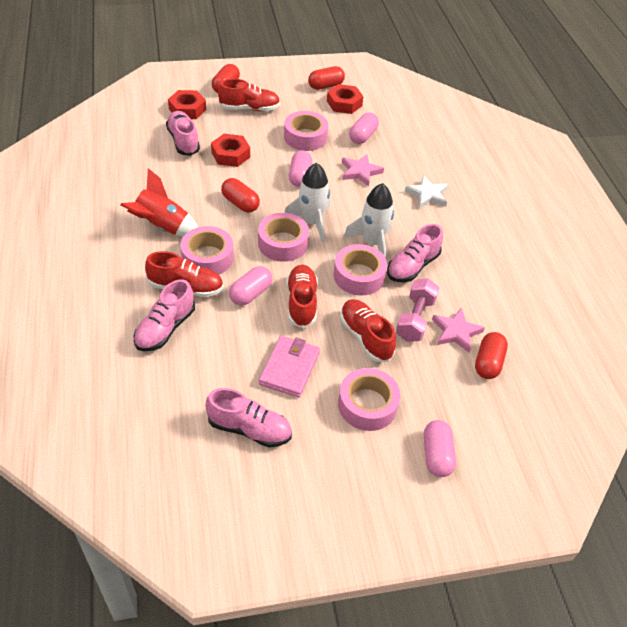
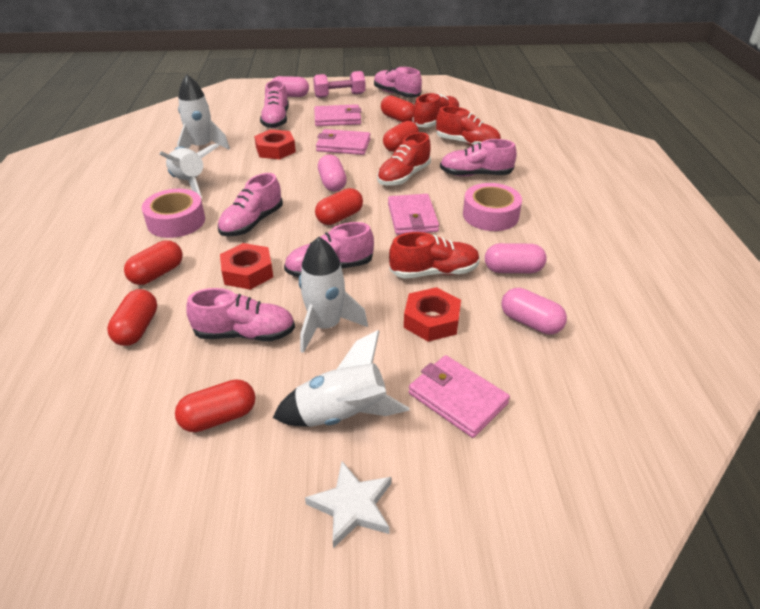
pink shoe: 4 -> 6
pink star: 2 -> 0
pink tape: 5 -> 2
pink wallet: 1 -> 4
red capsule: 4 -> 6
red rocket: 1 -> 0
white rocket: 2 -> 4

